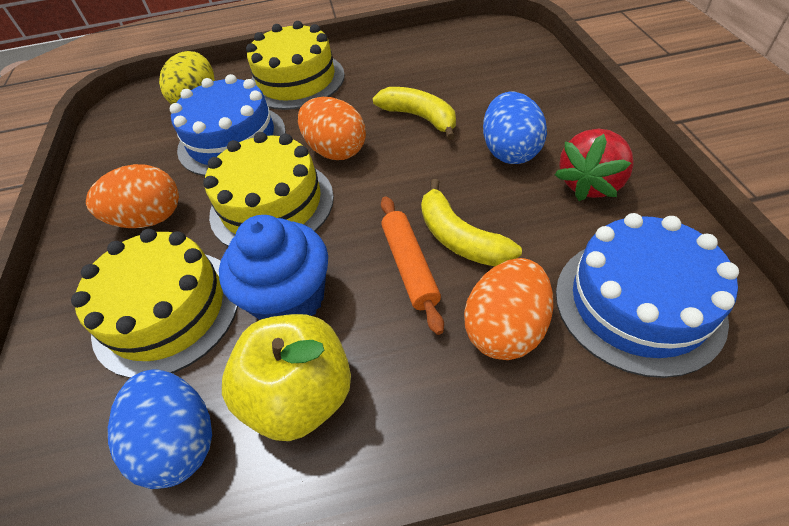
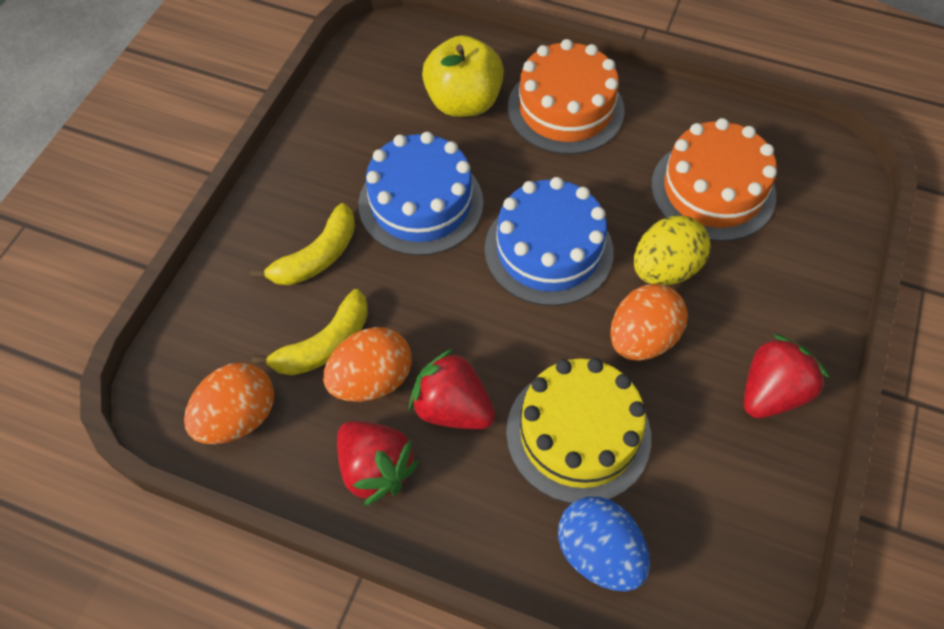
blue cupcake: 1 -> 0
blue egg: 2 -> 1
orange cake: 0 -> 2
orange rolling pin: 1 -> 0
red strawberry: 1 -> 3
yellow cake: 3 -> 1

